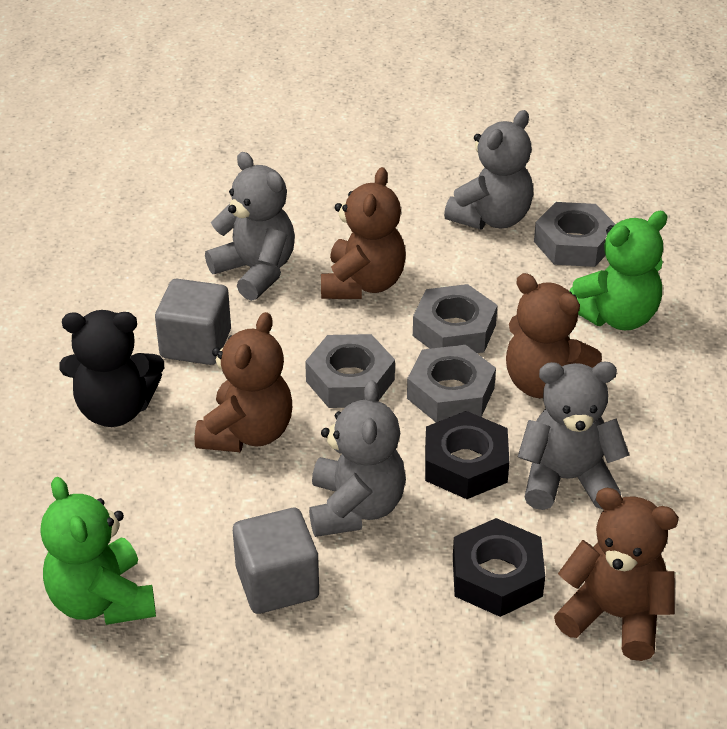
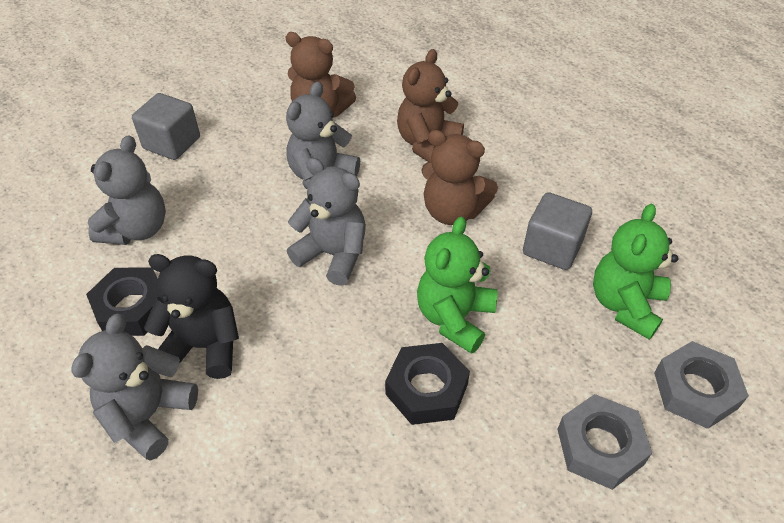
brown teddy bear: 4 -> 3
grey nut: 4 -> 2

